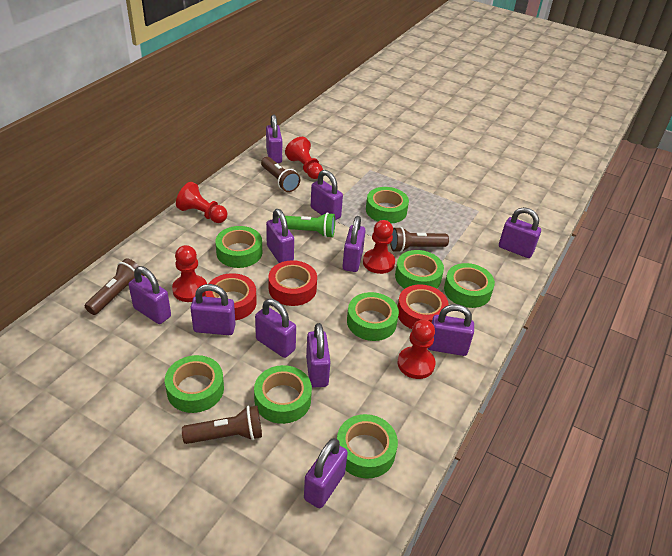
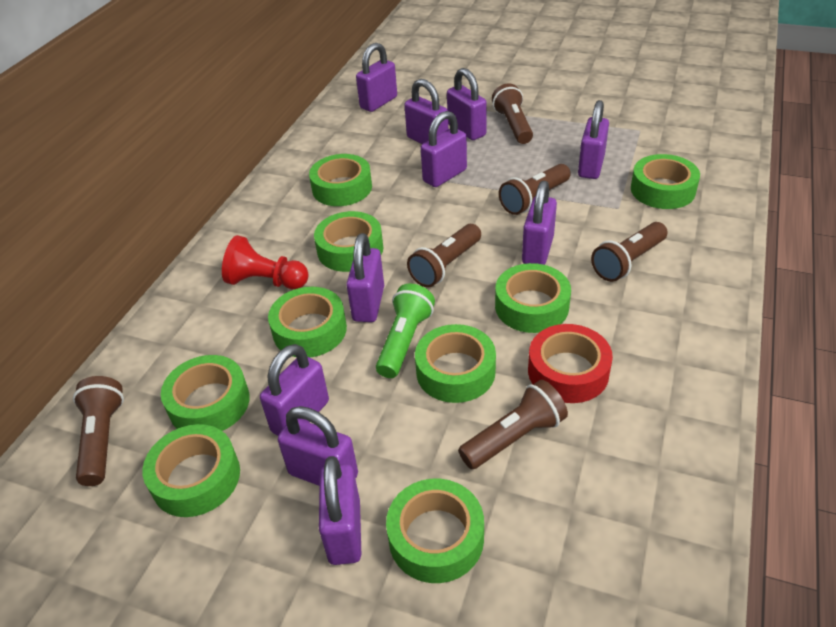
brown flashlight: 4 -> 6
green tape: 8 -> 9
purple padlock: 11 -> 10
red pawn: 5 -> 1
red tape: 3 -> 1

